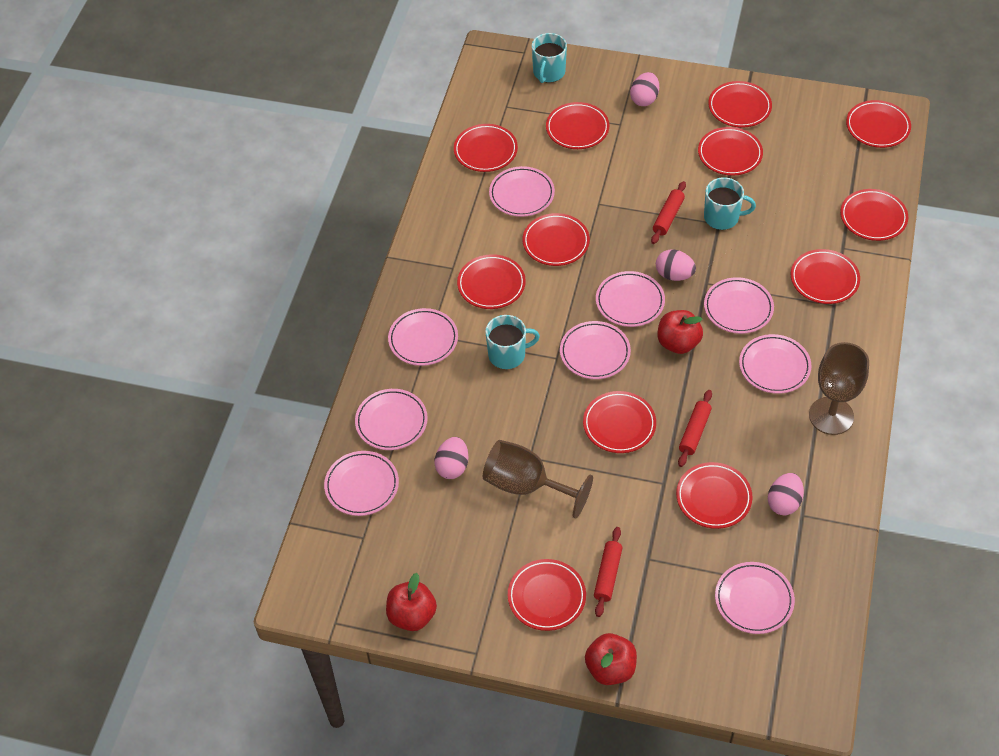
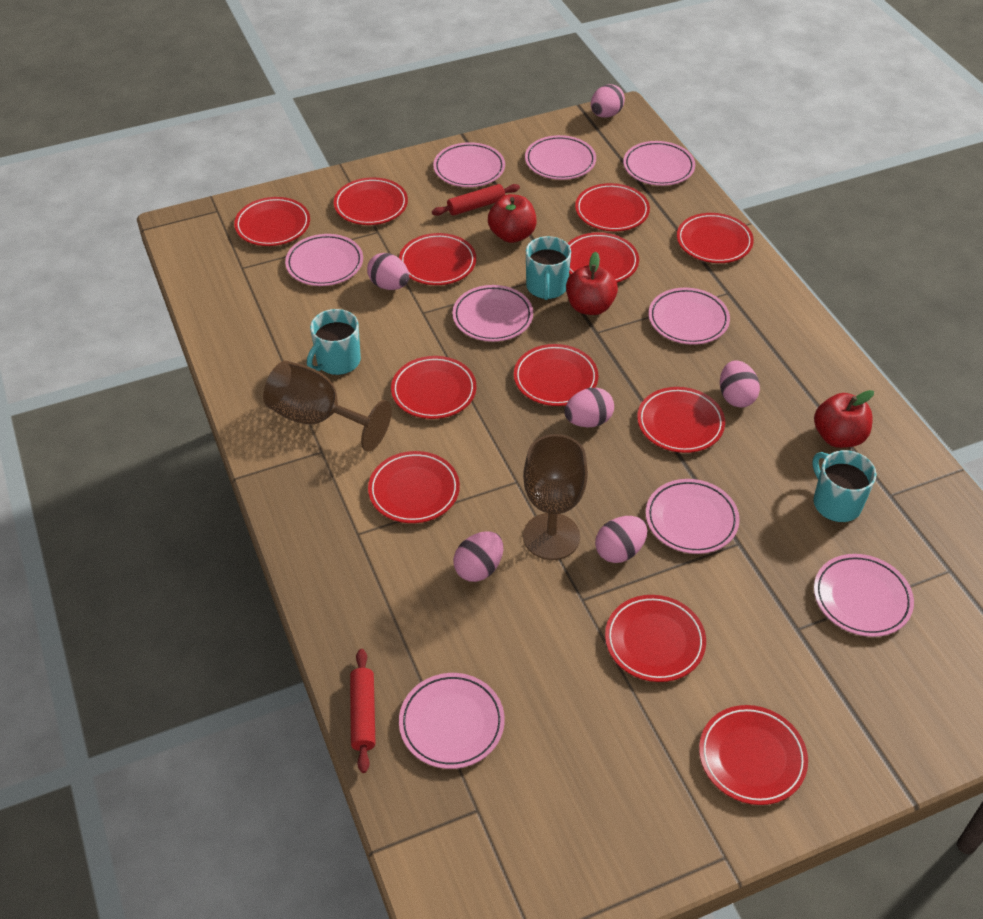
pink egg: 4 -> 6
red rolling pin: 3 -> 2

